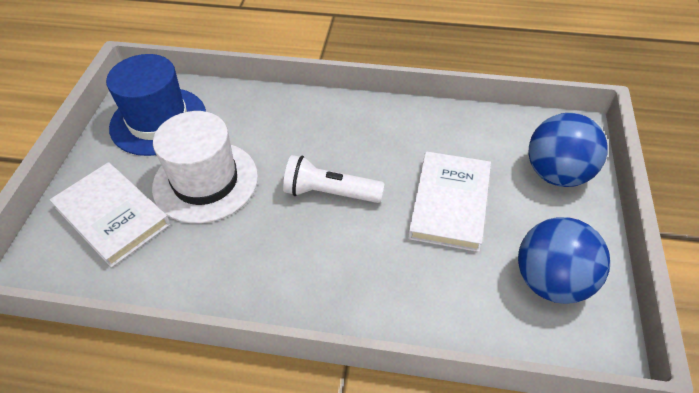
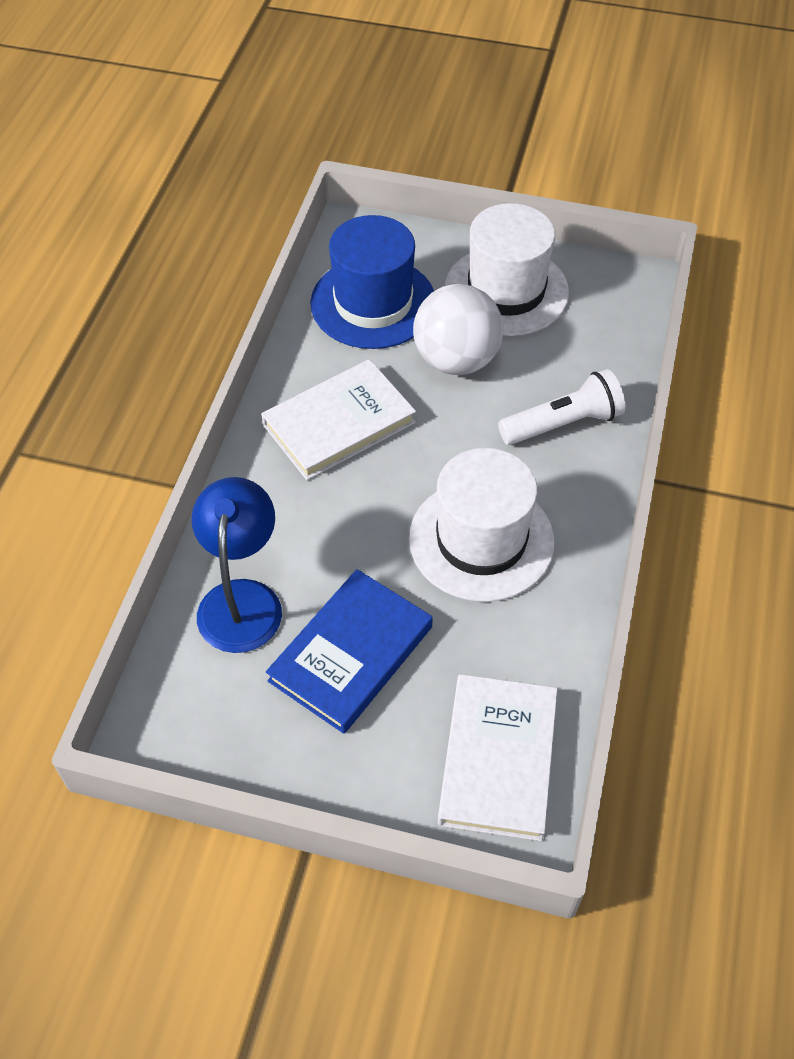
blue ball: 2 -> 0
blue book: 0 -> 1
blue lamp: 0 -> 1
white ball: 0 -> 1
white hat: 1 -> 2

